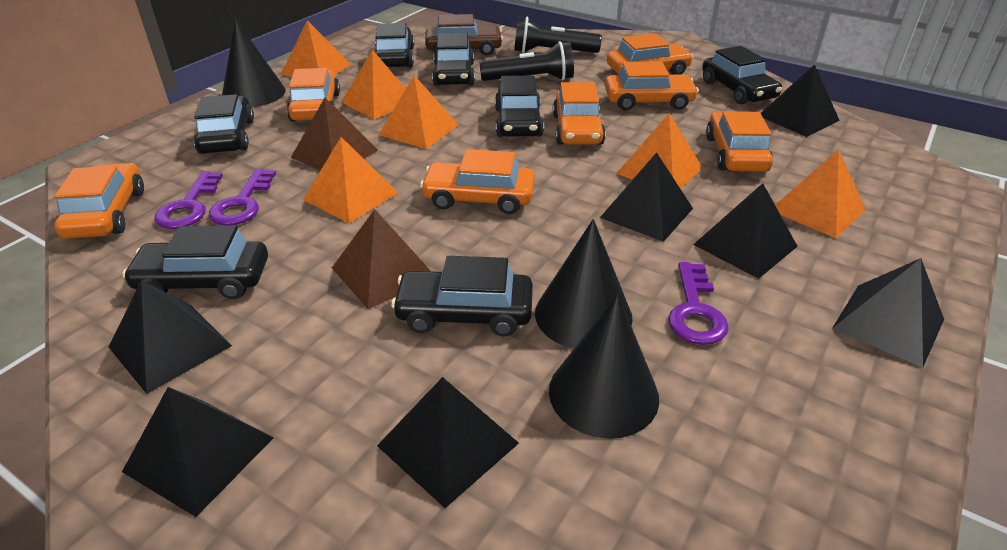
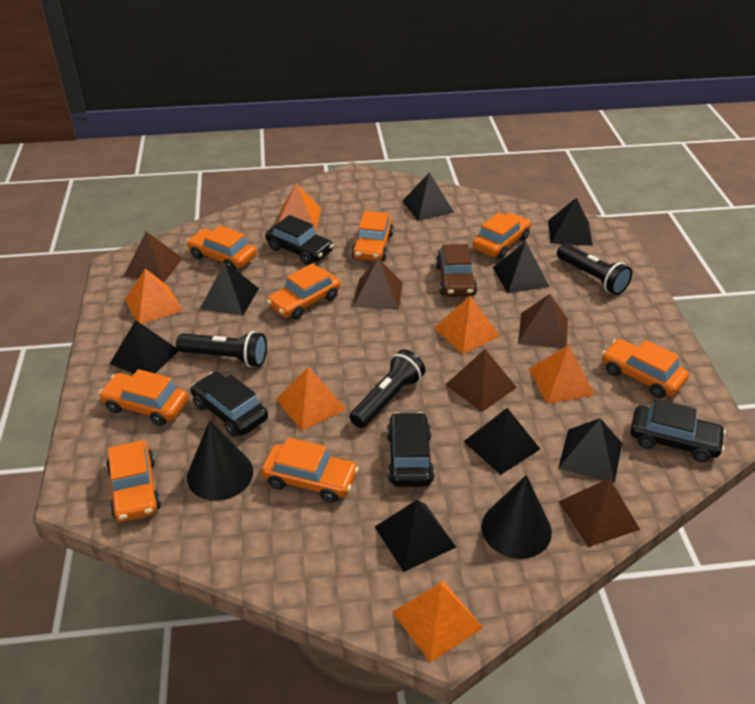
black car: 7 -> 4
black cone: 3 -> 2
black flashlight: 2 -> 3
black pyramid: 7 -> 8
brown pyramid: 2 -> 5
orange car: 7 -> 8
purple key: 3 -> 0

